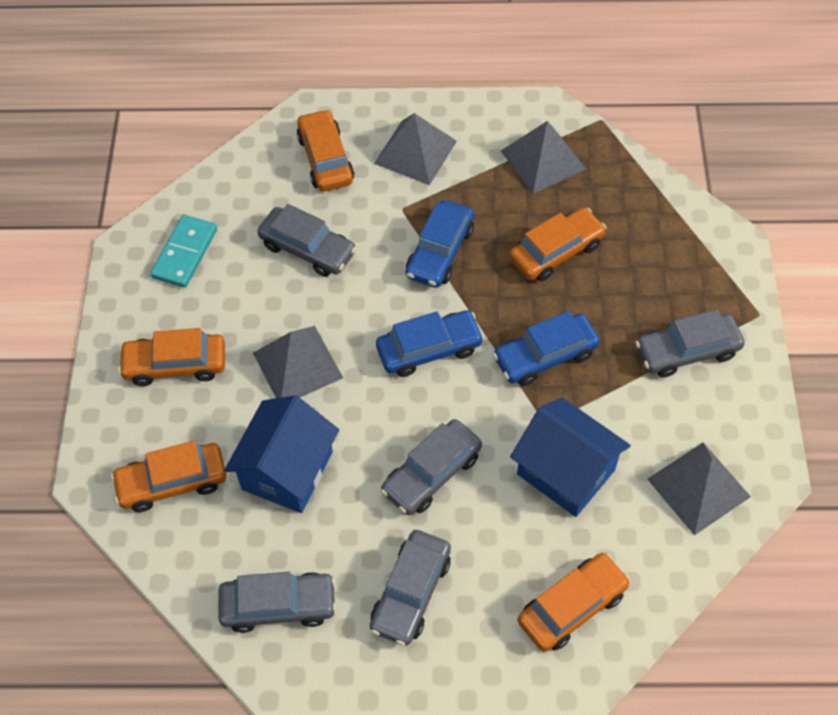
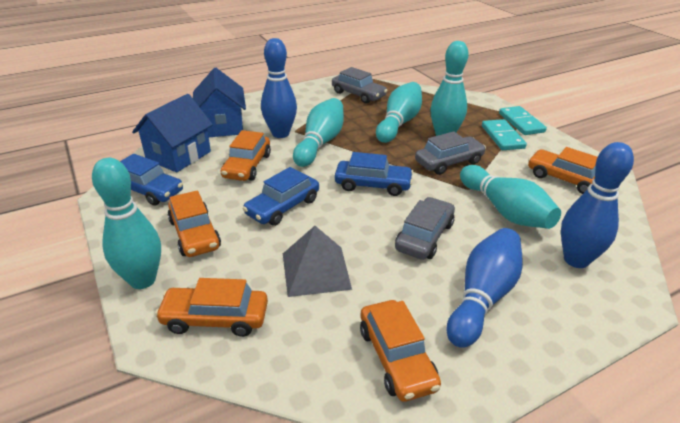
blue bowling pin: 0 -> 3
grey car: 5 -> 3
grey pyramid: 4 -> 1
turquoise bowling pin: 0 -> 5
turquoise domino: 1 -> 2

